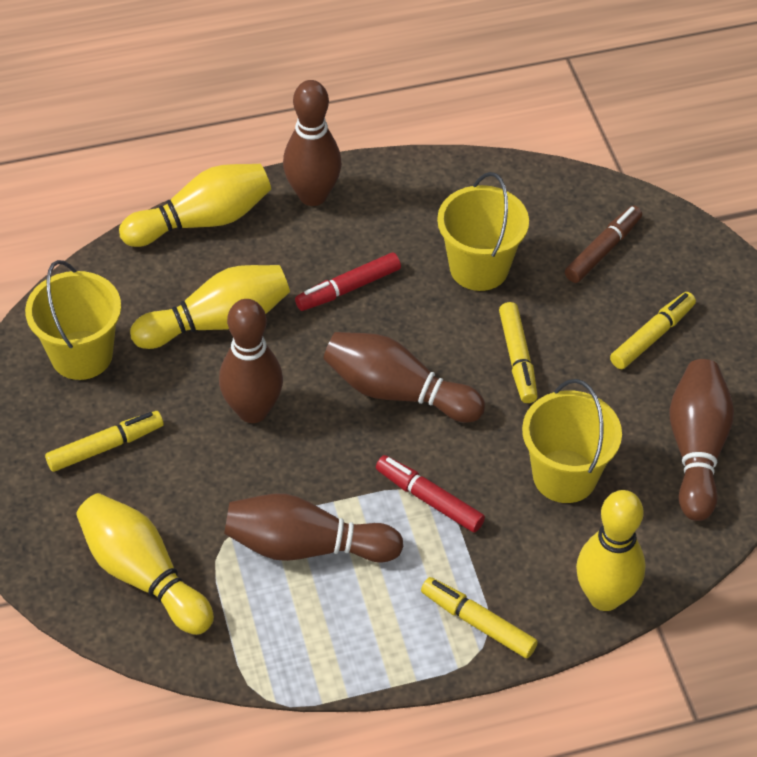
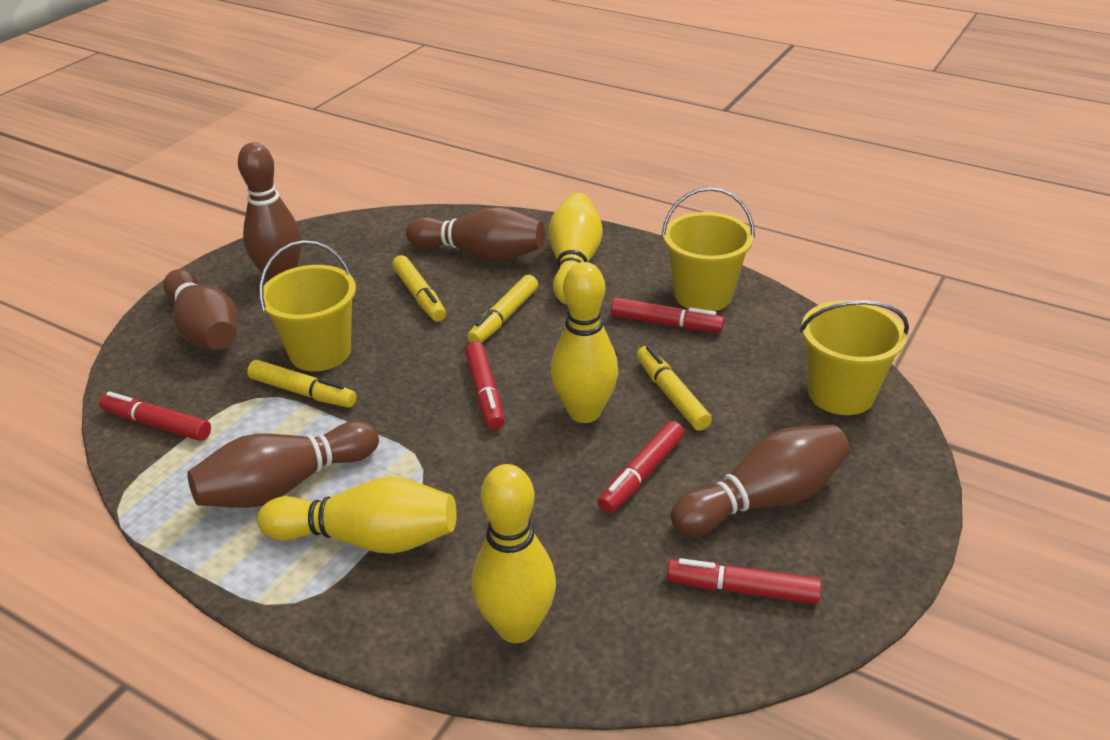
brown marker: 1 -> 0
red marker: 2 -> 5

